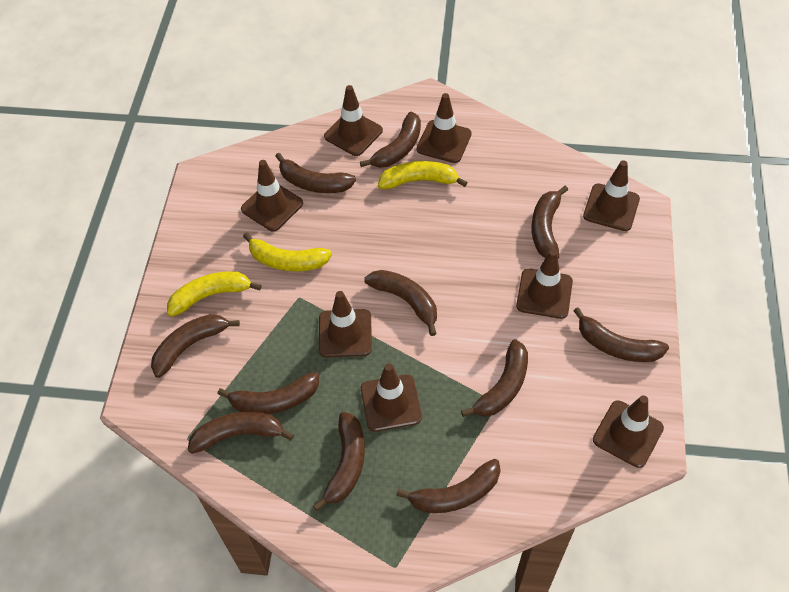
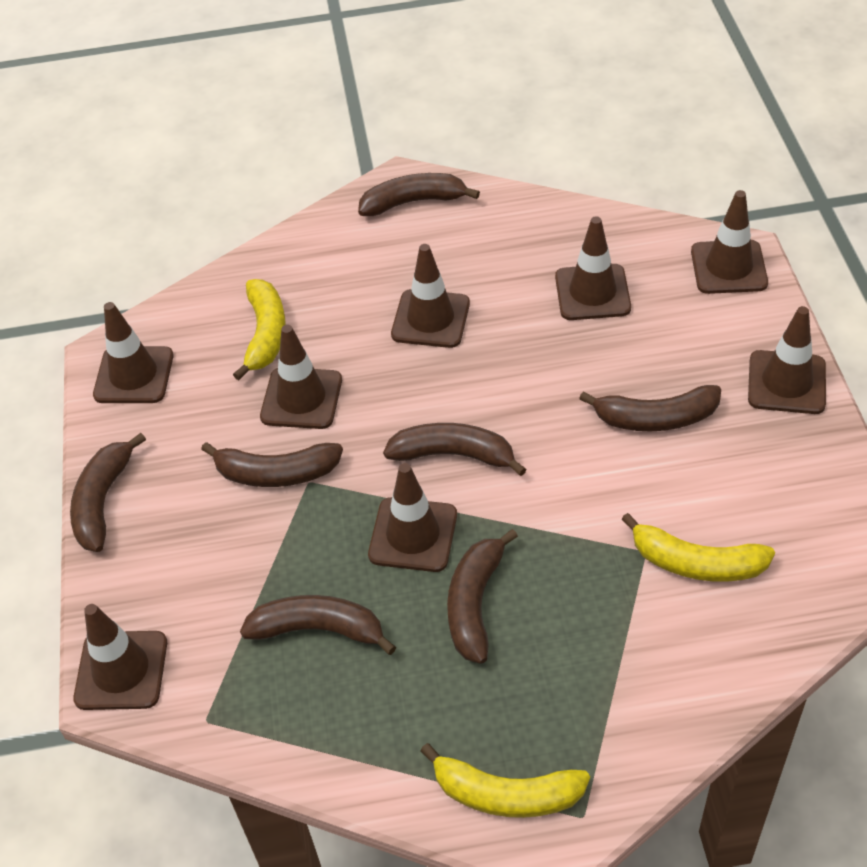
brown banana: 11 -> 7

